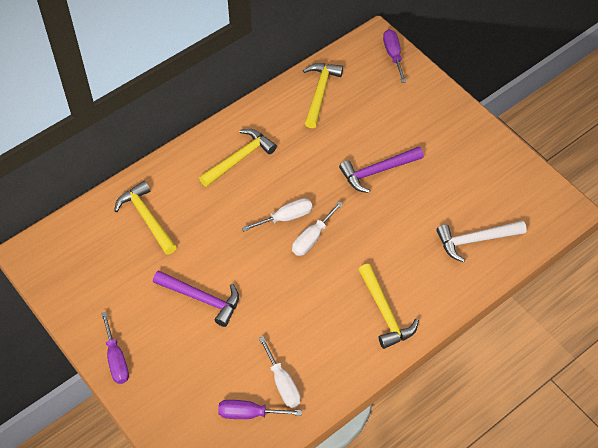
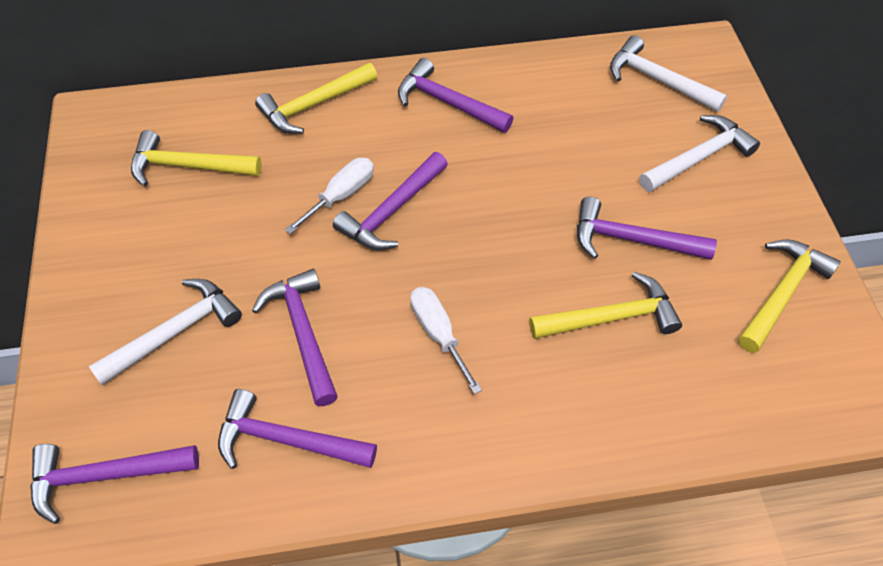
purple hammer: 2 -> 6
purple screwdriver: 3 -> 0
white hammer: 1 -> 3
white screwdriver: 3 -> 2

